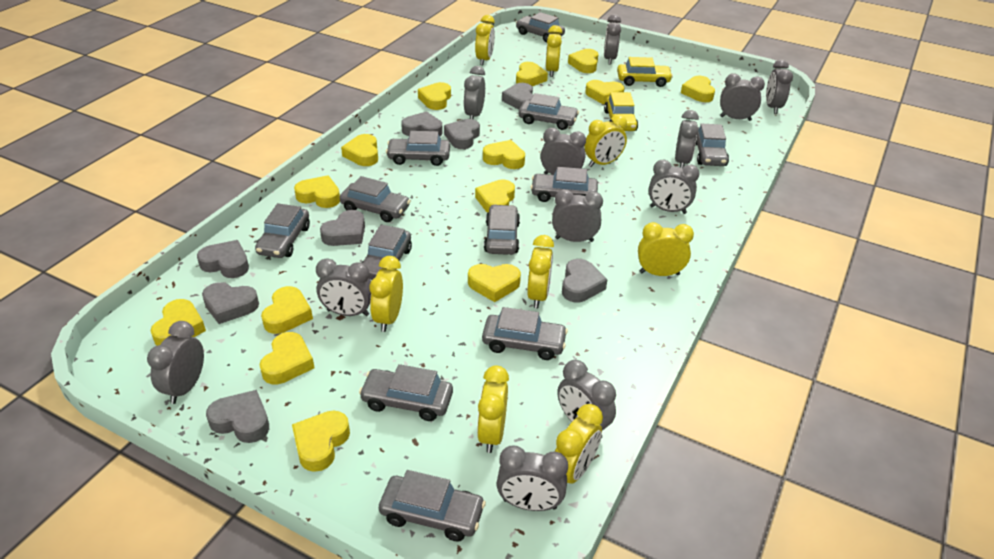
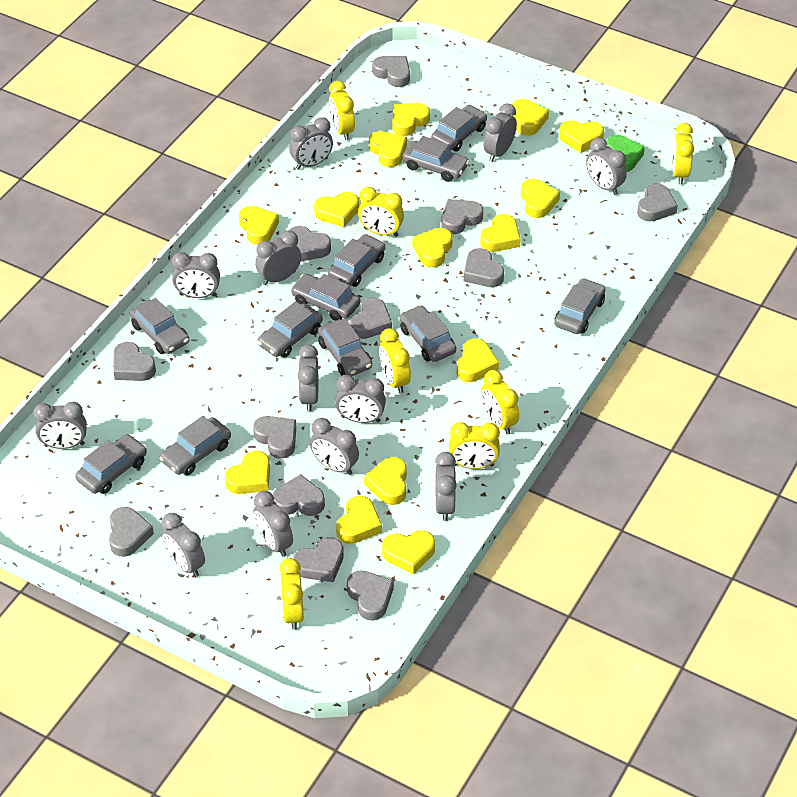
green heart: 0 -> 1
grey car: 12 -> 11
grey heart: 8 -> 12
yellow car: 2 -> 0
yellow clock: 8 -> 7

